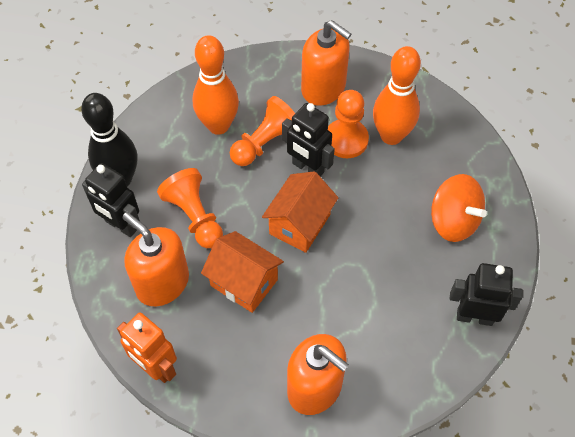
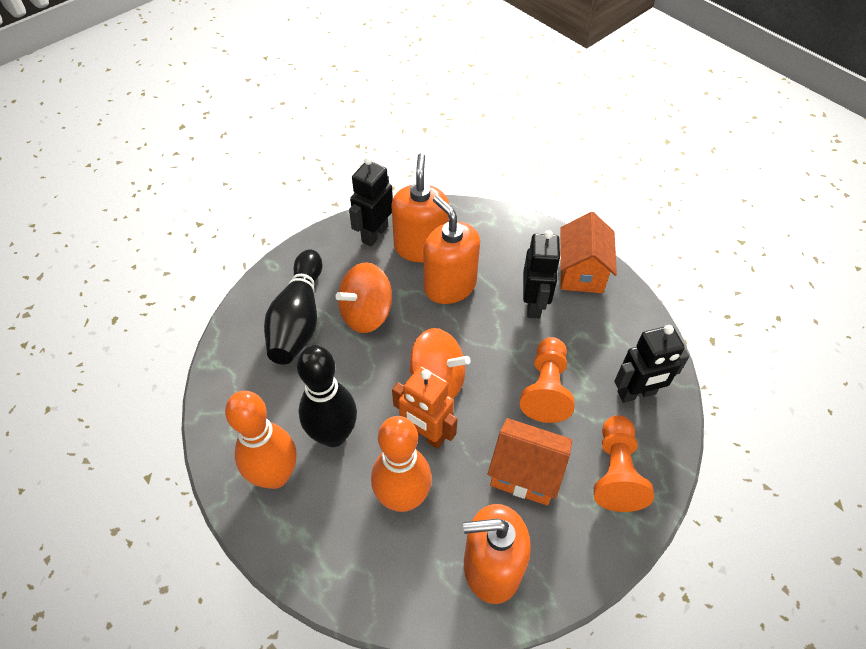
black bowling pin: 1 -> 2
orange pawn: 3 -> 2
orange spinning top: 1 -> 2

